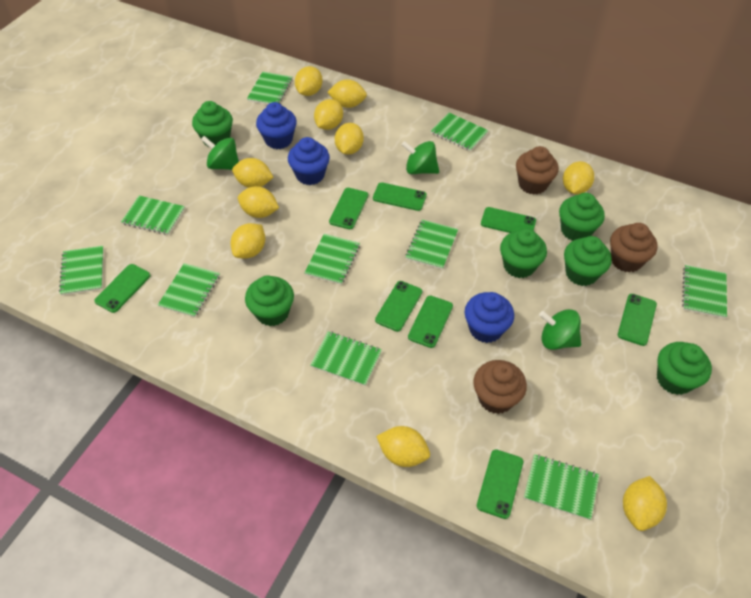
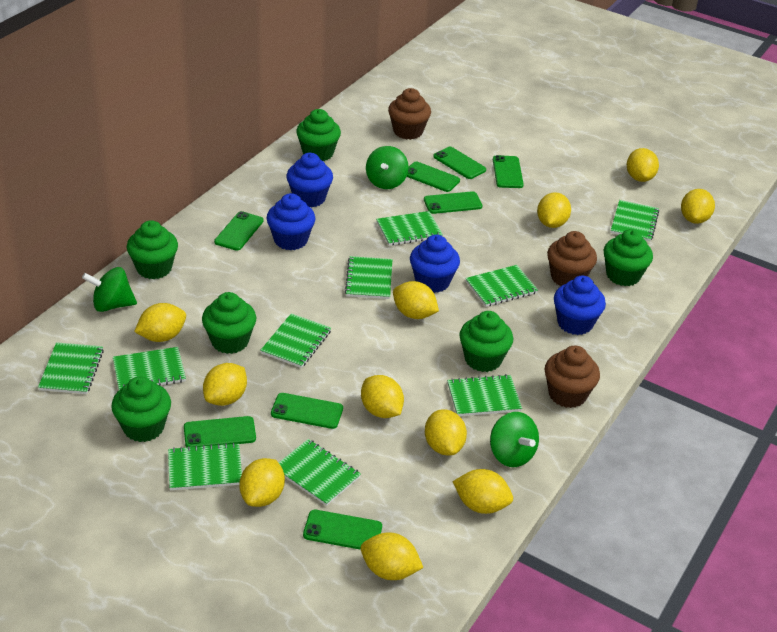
blue cupcake: 3 -> 4
yellow lemon: 10 -> 11

